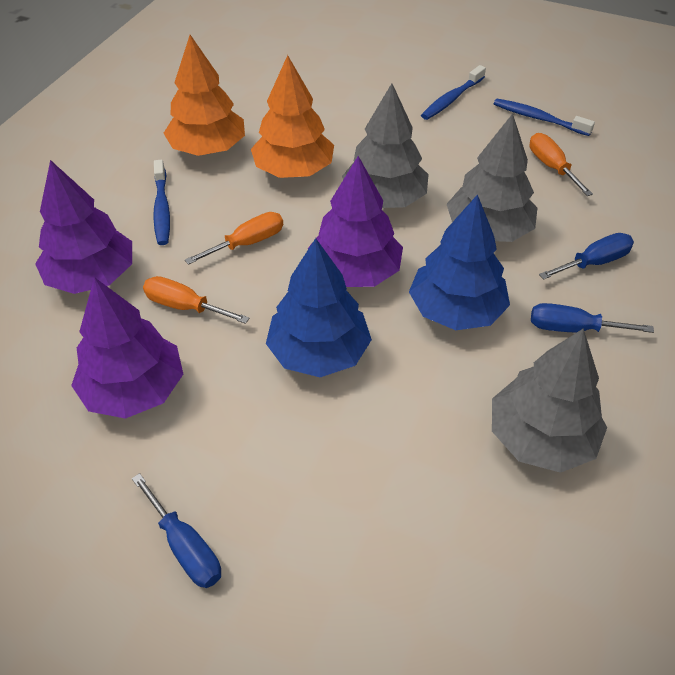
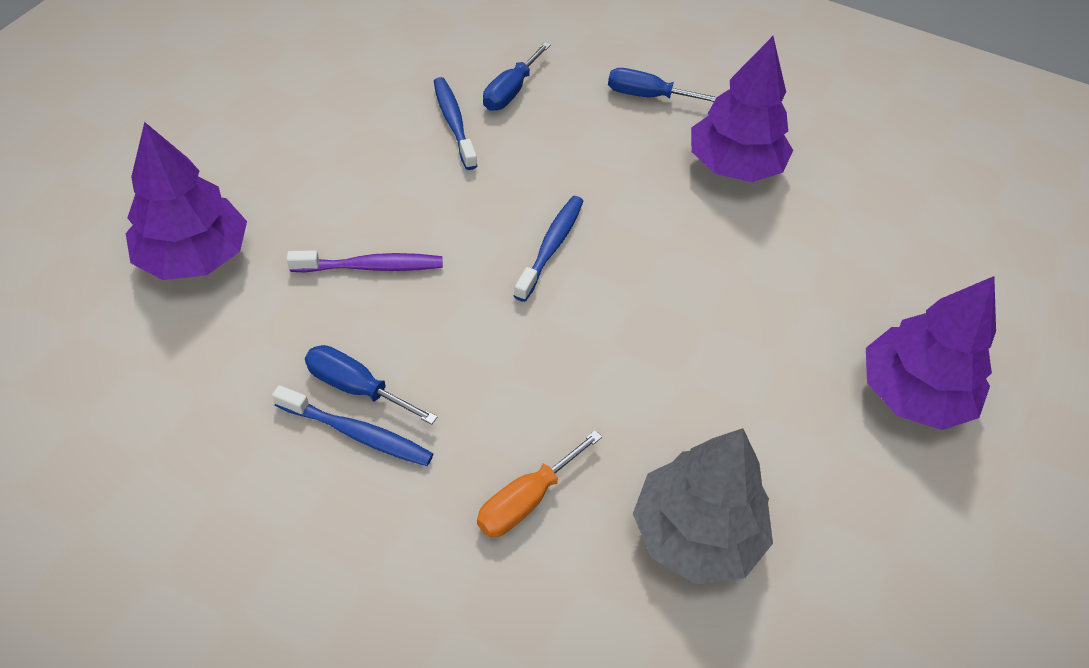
blue tree: 2 -> 0
grey tree: 3 -> 1
orange screwdriver: 3 -> 1
orange tree: 2 -> 0
purple toothbrush: 0 -> 1

